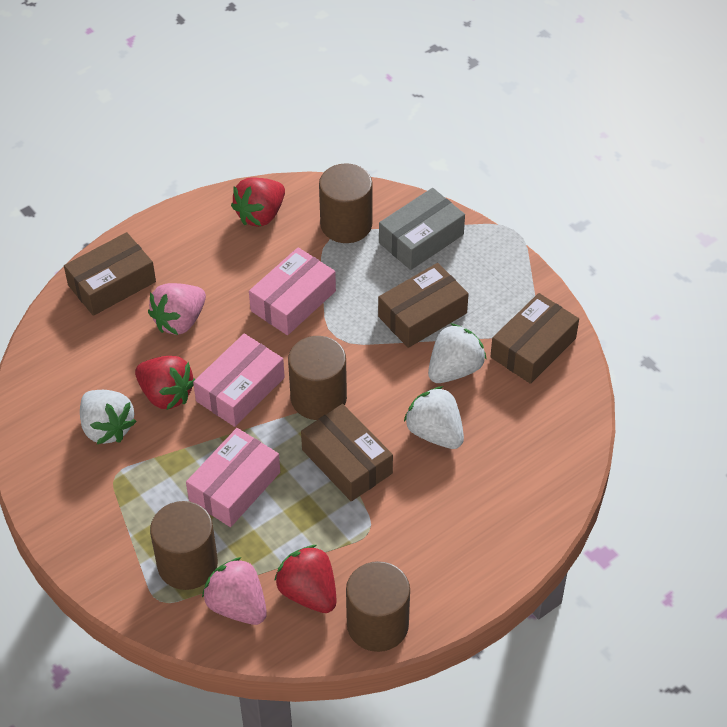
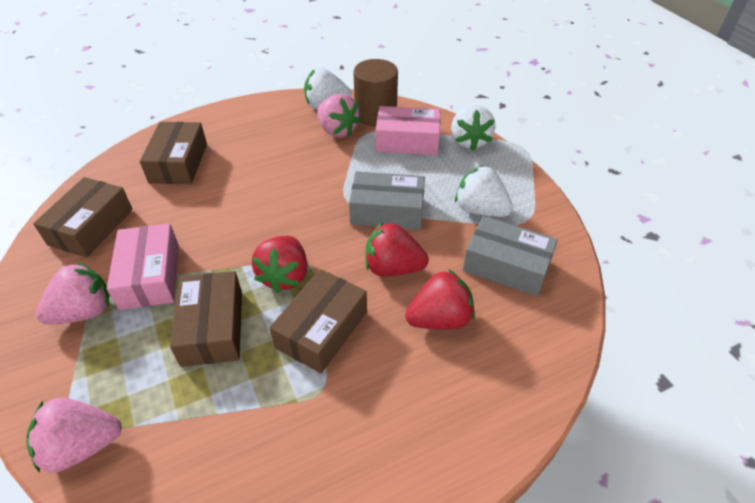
brown cylinder: 4 -> 1
grey box: 1 -> 2
pink box: 3 -> 2
pink strawberry: 2 -> 3

